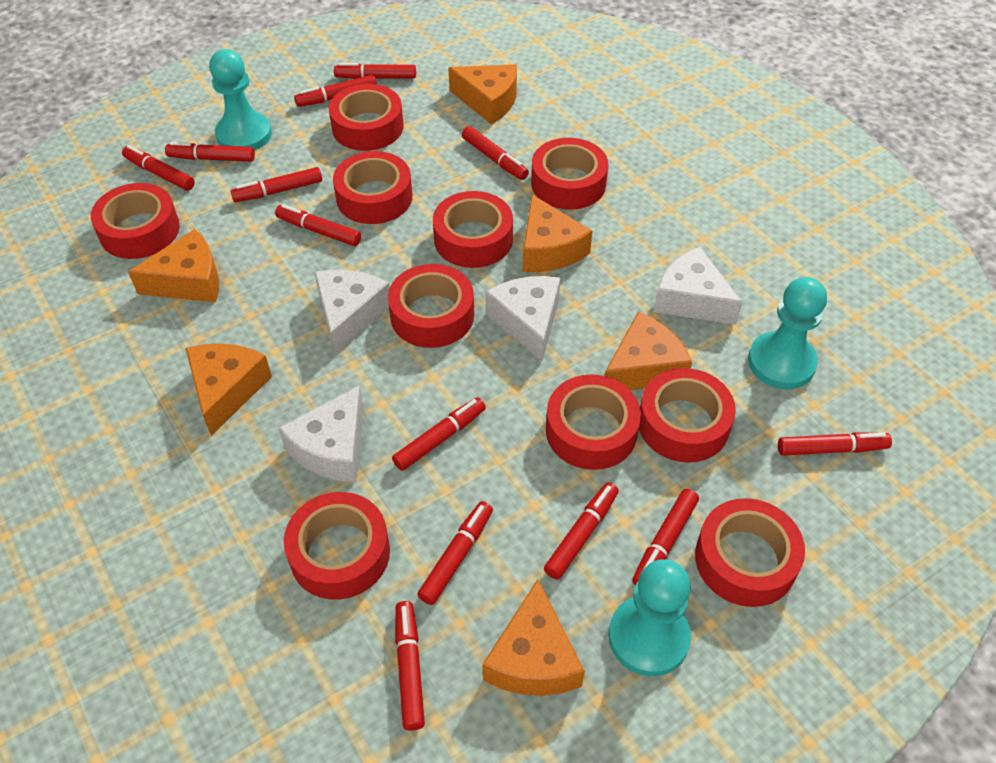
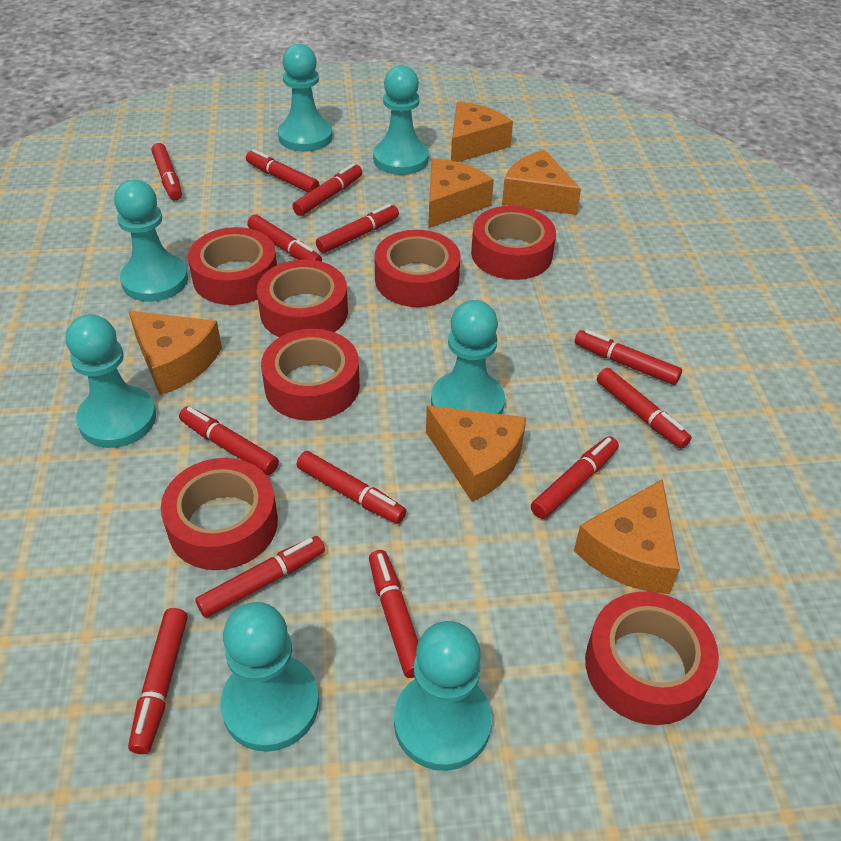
red tape: 10 -> 7
turquoise pawn: 3 -> 7
white cheese: 4 -> 0

